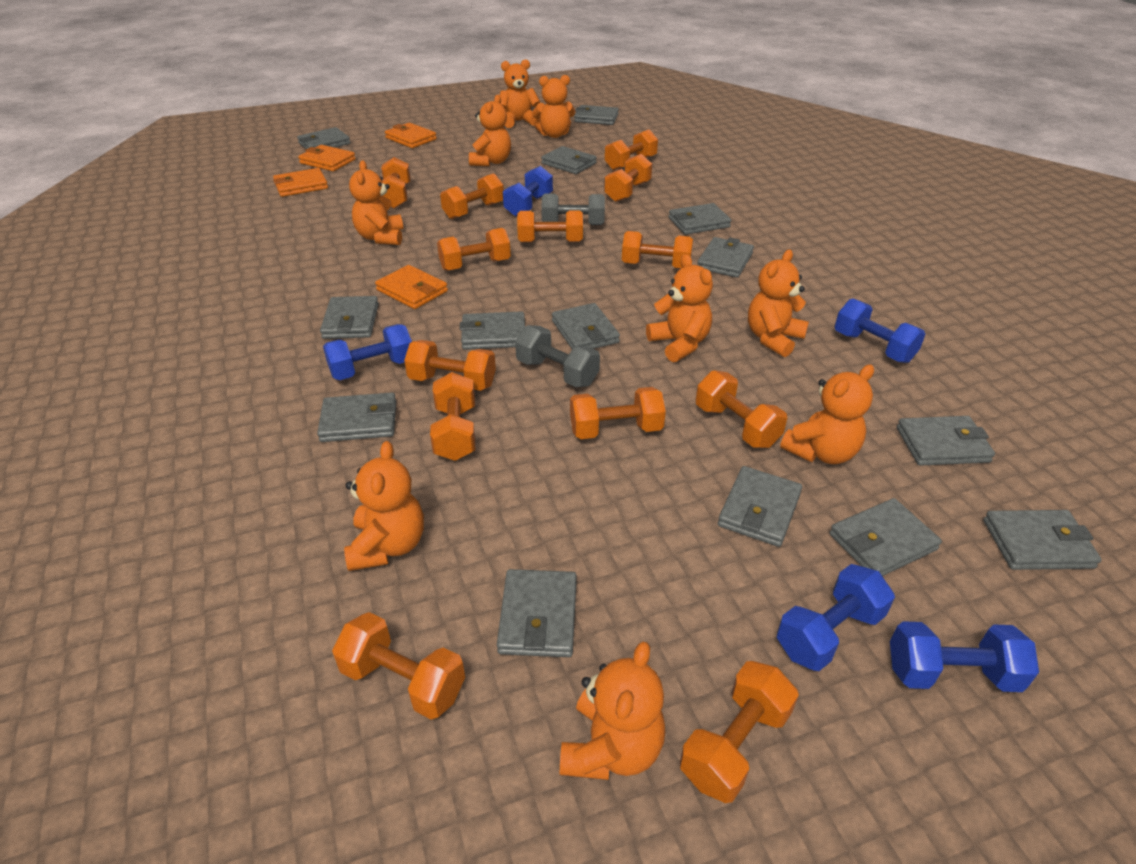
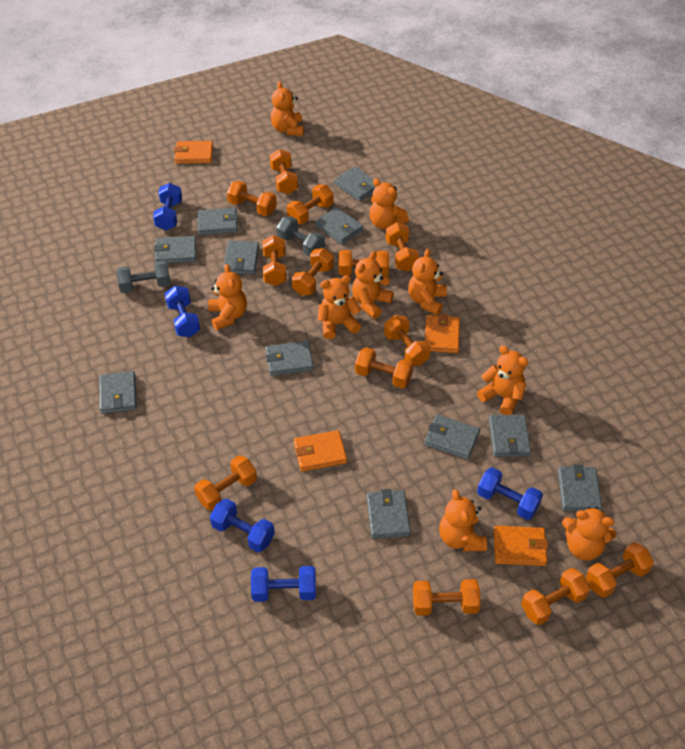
grey wallet: 14 -> 11

